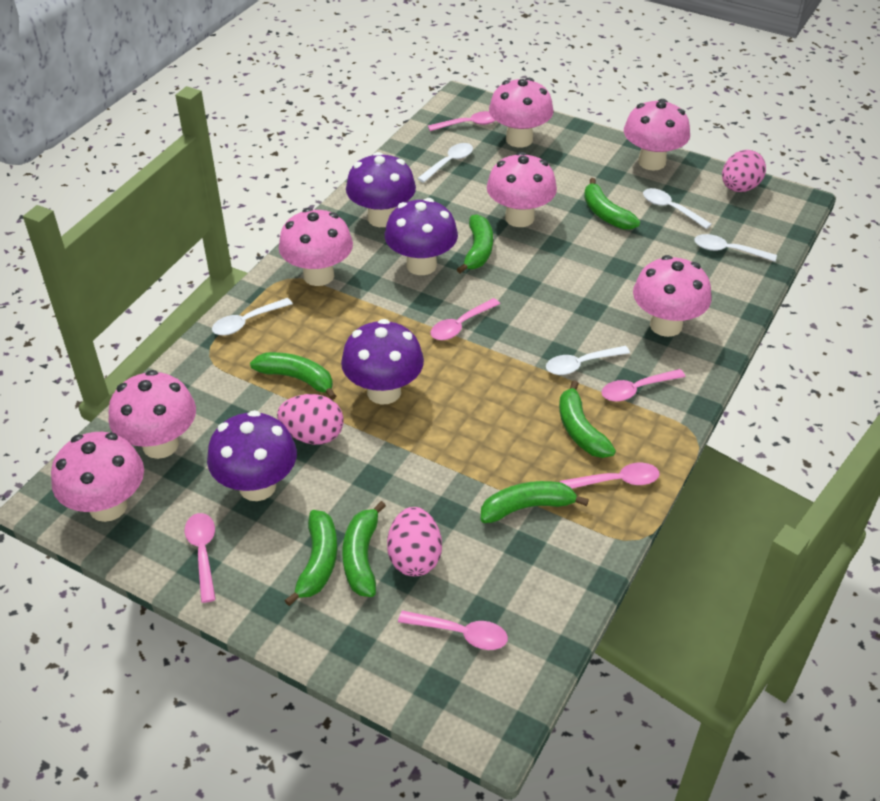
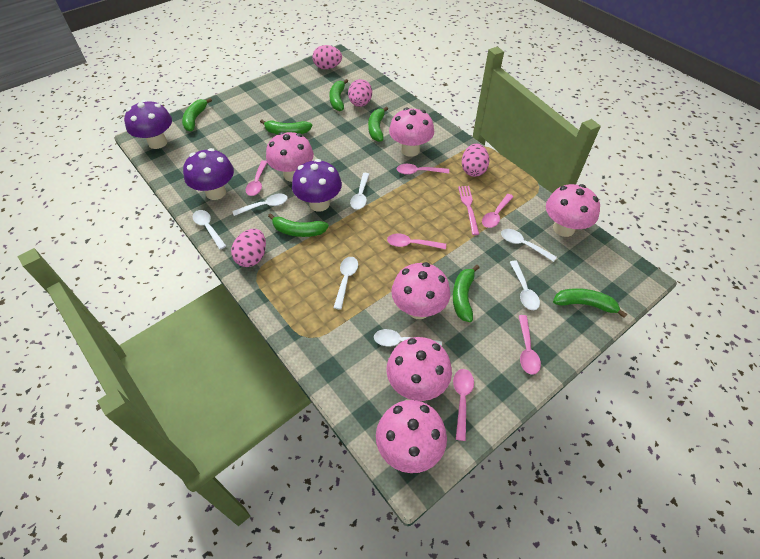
pink egg: 3 -> 4
pink fork: 0 -> 1
pink mushroom: 7 -> 6
purple mushroom: 4 -> 3
white spoon: 5 -> 7

